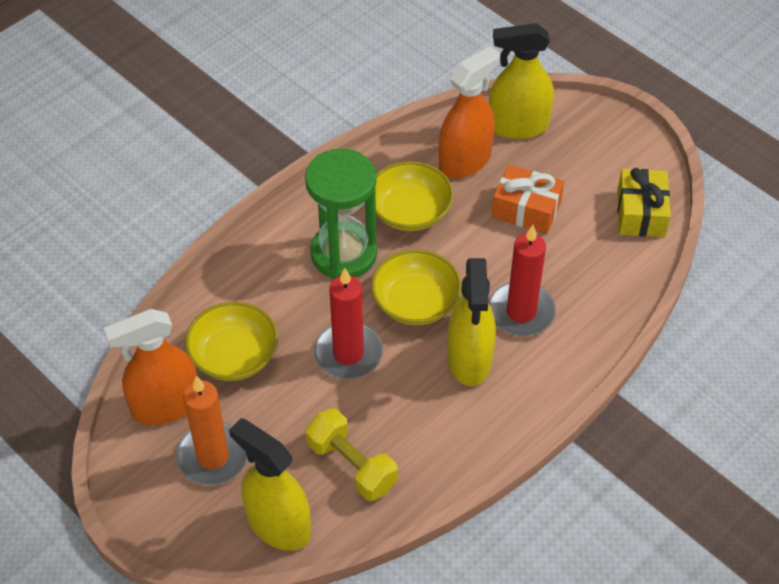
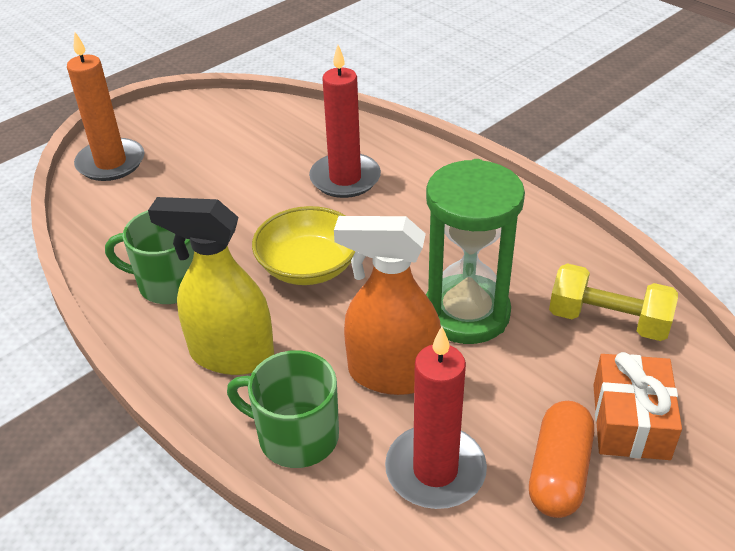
green mug: 0 -> 2
orange capsule: 0 -> 1
orange spray bottle: 2 -> 1
yellow bowl: 3 -> 1
yellow gift: 1 -> 0
yellow spray bottle: 3 -> 1

